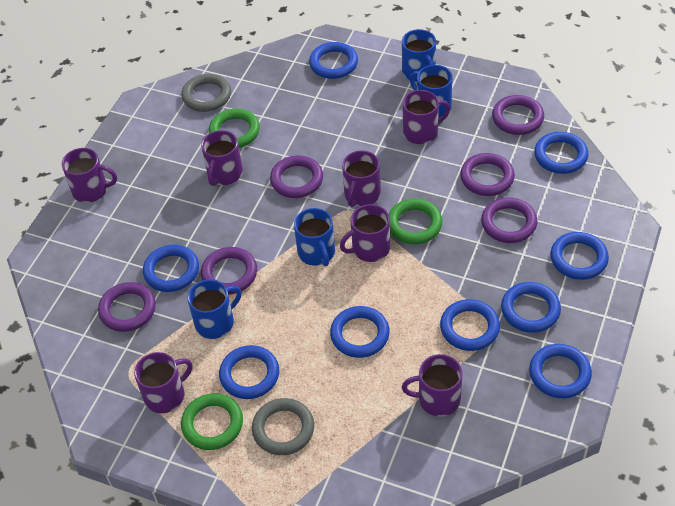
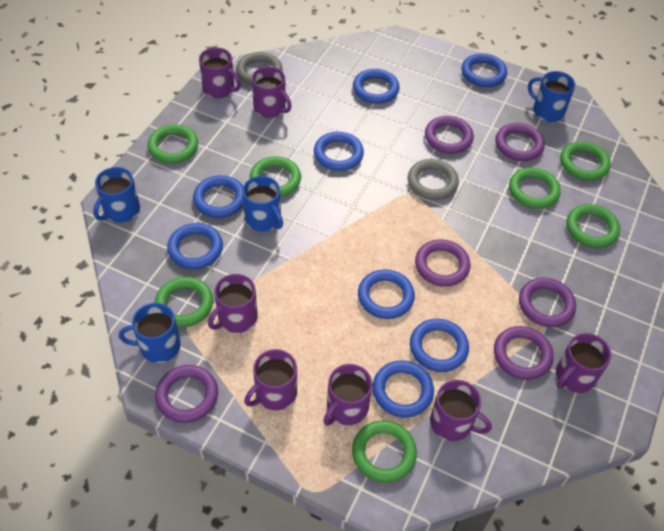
blue ring: 9 -> 8
green ring: 3 -> 7

